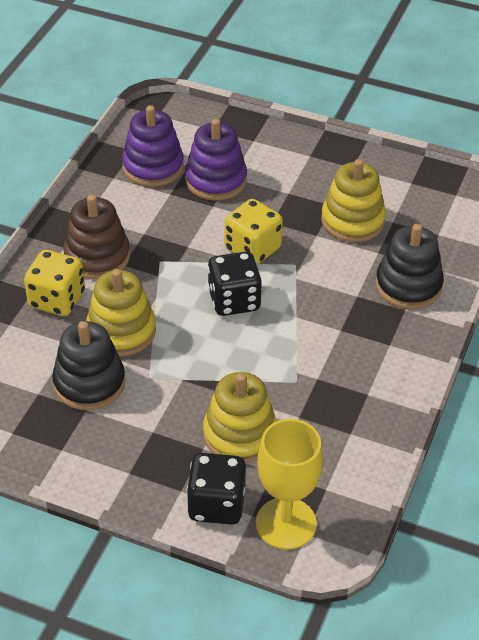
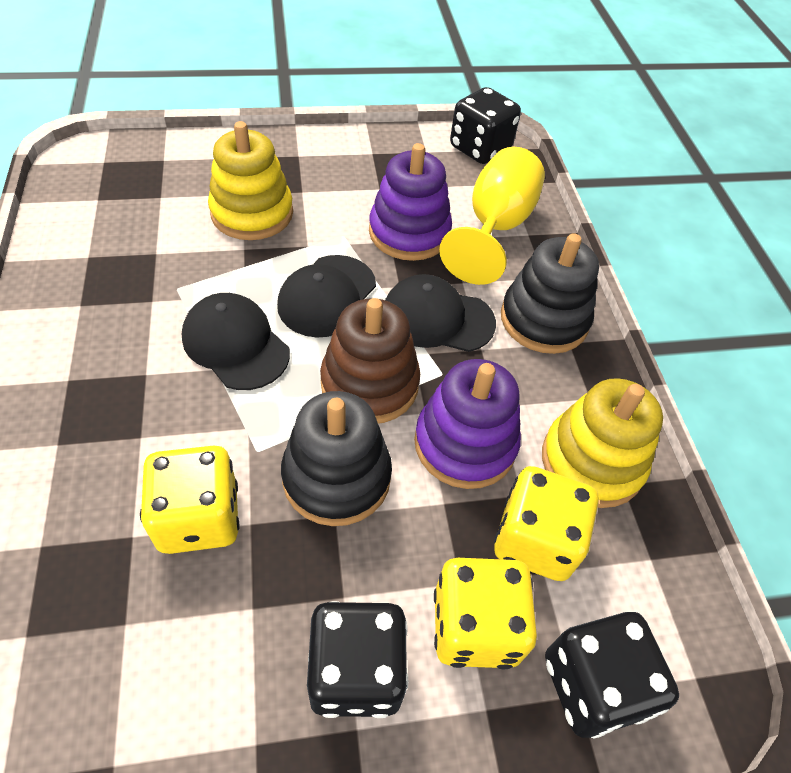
black cap: 0 -> 3
black dice: 2 -> 3
yellow dice: 2 -> 3
yellow stacking toy: 3 -> 2

